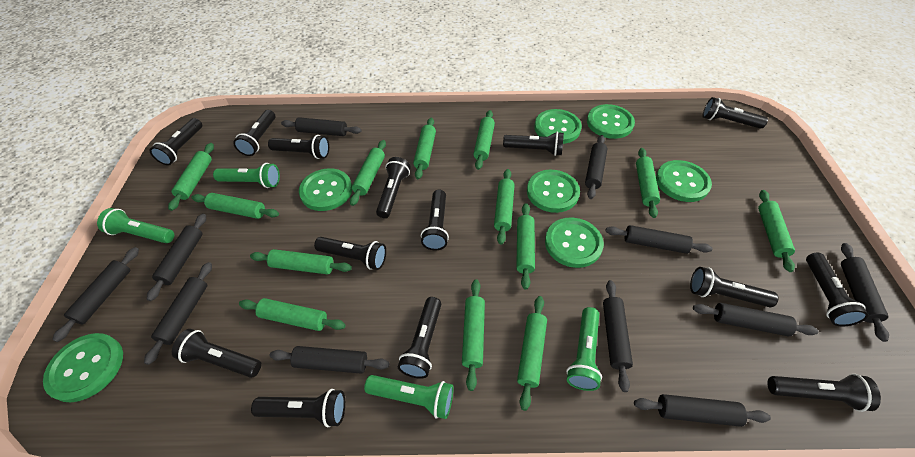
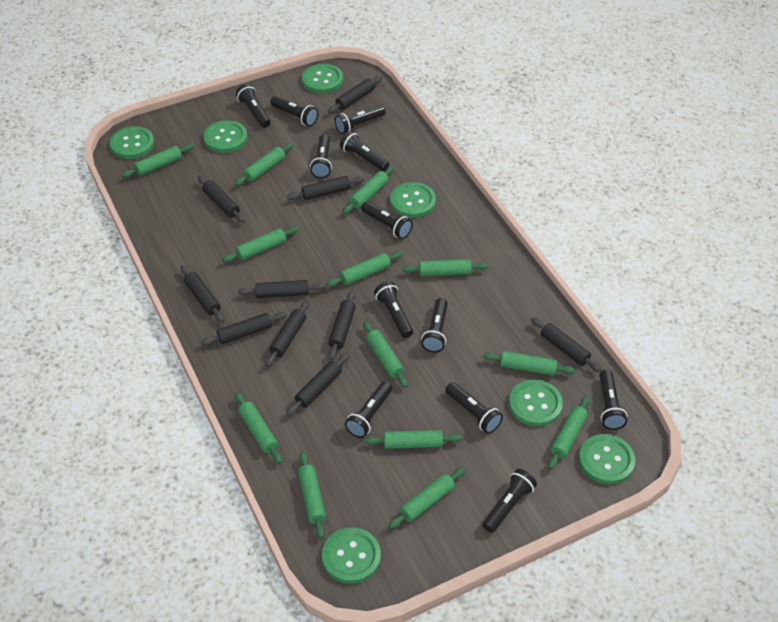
black flashlight: 14 -> 12
black rolling pin: 11 -> 10
green flashlight: 4 -> 0

